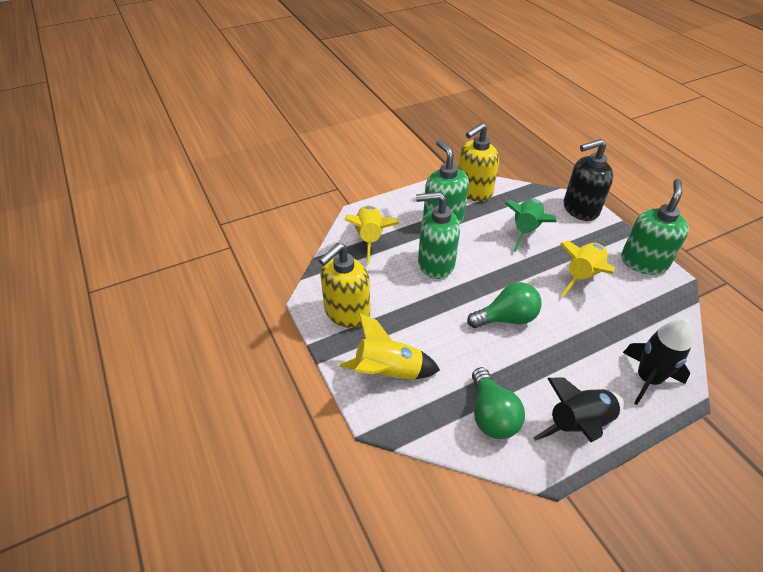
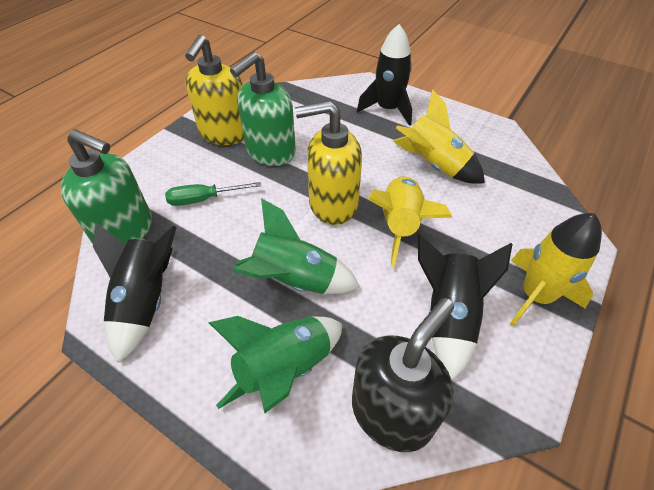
black rocket: 2 -> 3
green light bulb: 2 -> 0
green rocket: 1 -> 2
green screwdriver: 0 -> 1
green soap dispenser: 3 -> 2

